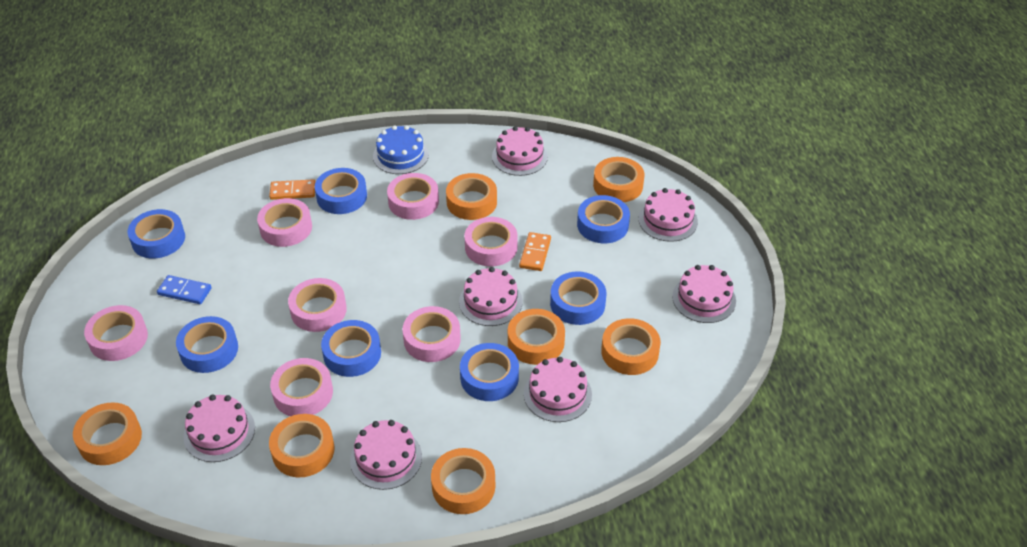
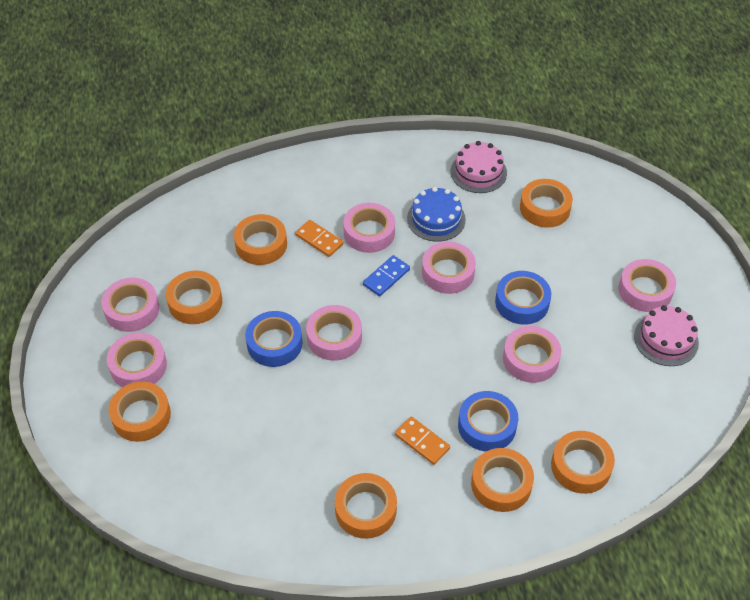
blue tape: 7 -> 3
pink cake: 7 -> 2

